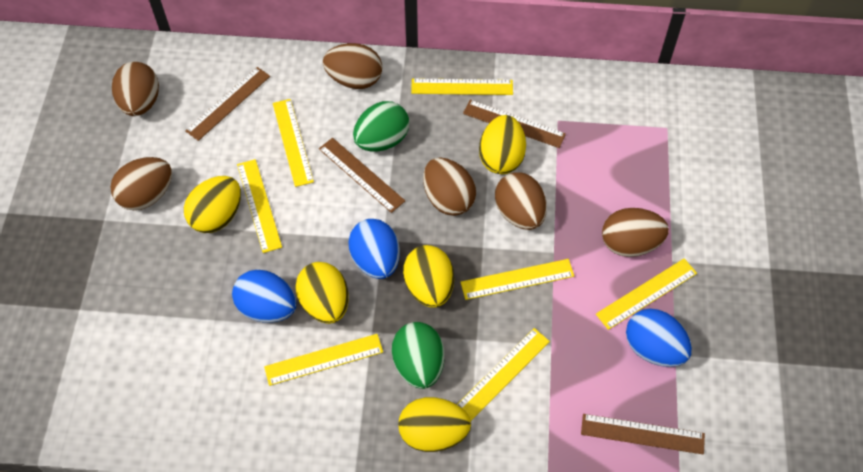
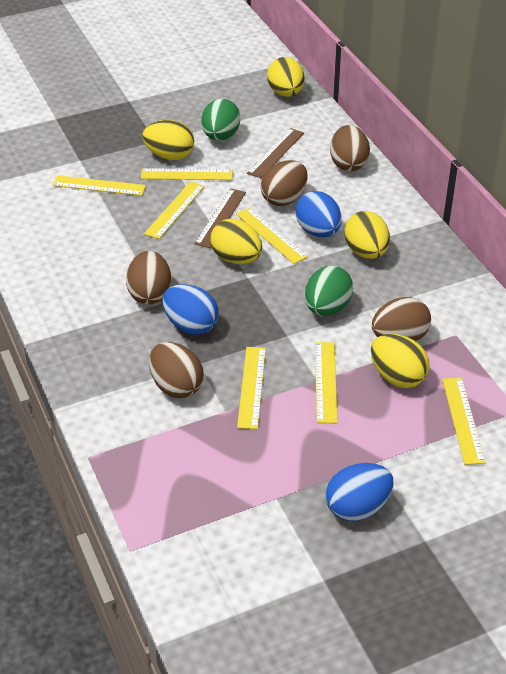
brown egg: 6 -> 5
brown ruler: 4 -> 2

